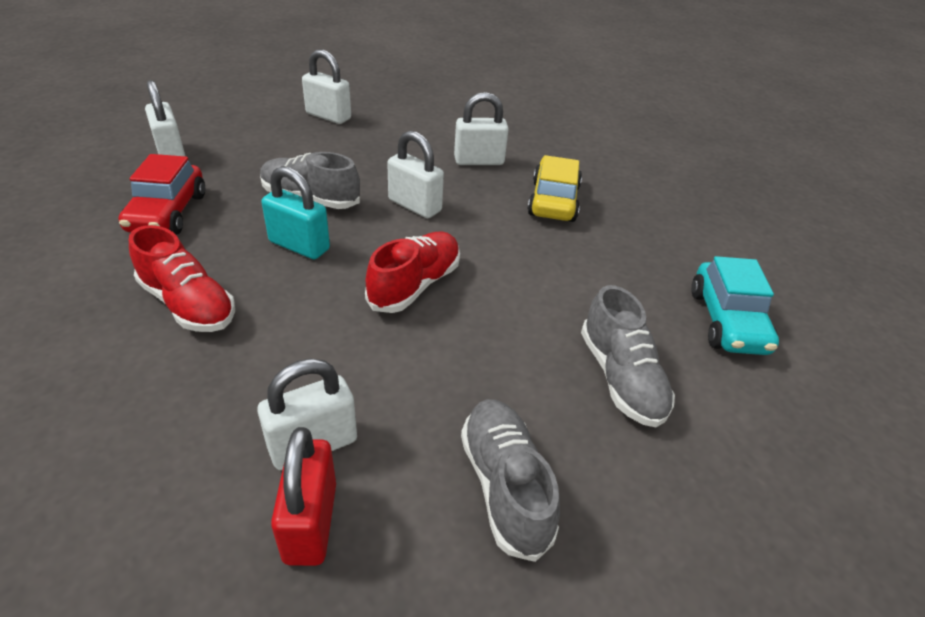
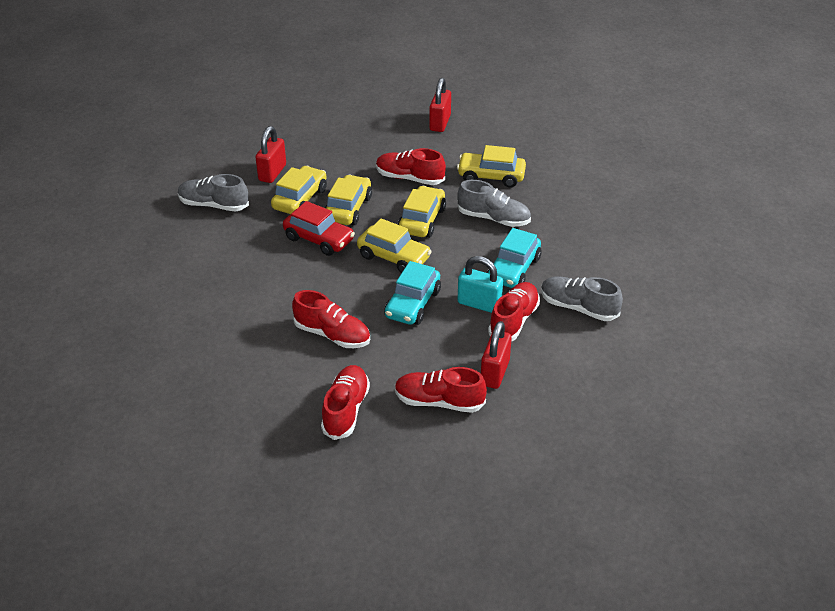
red padlock: 1 -> 3
red shoe: 2 -> 5
turquoise car: 1 -> 2
white padlock: 5 -> 0
yellow car: 1 -> 5

